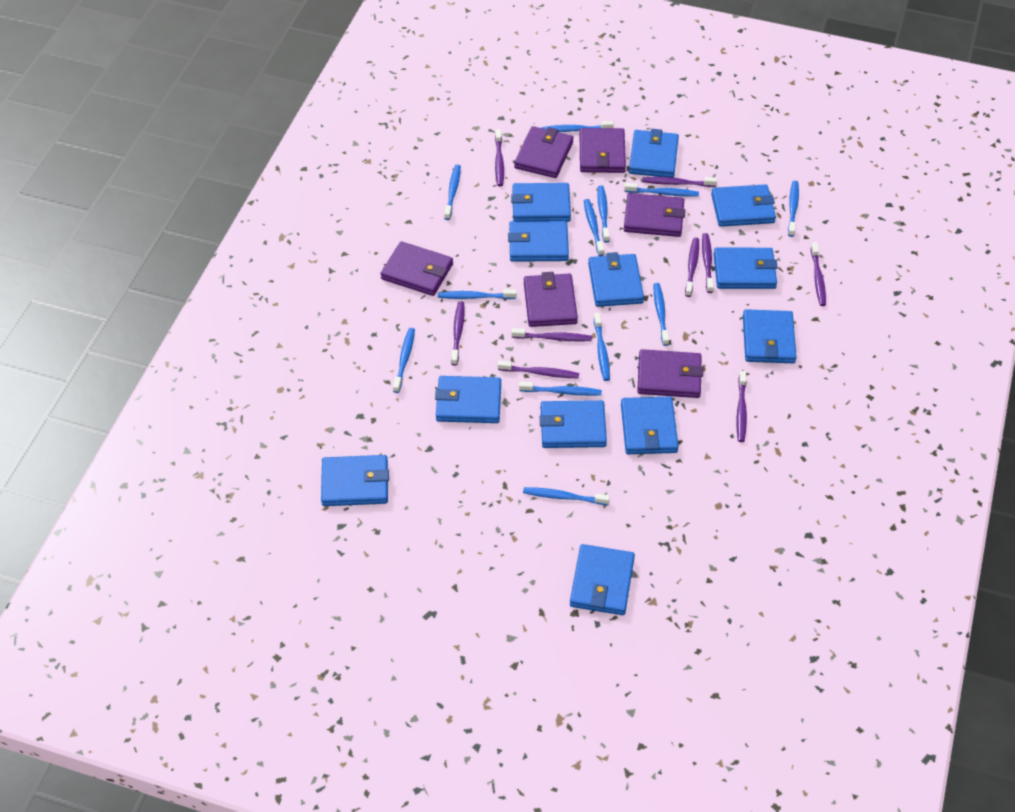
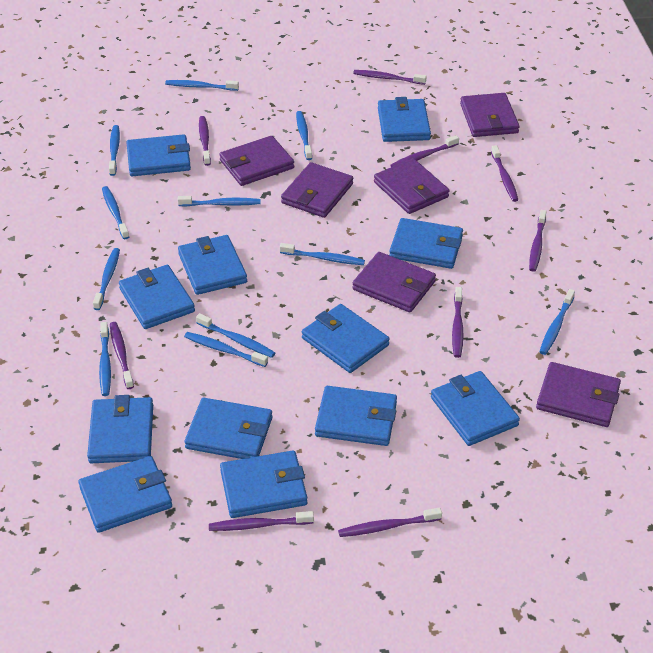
blue toothbrush: 12 -> 11

